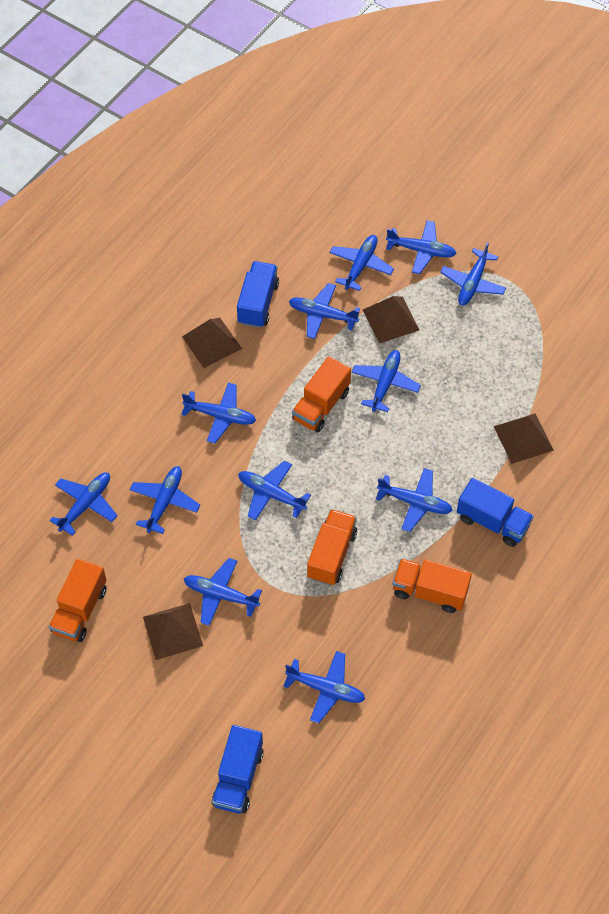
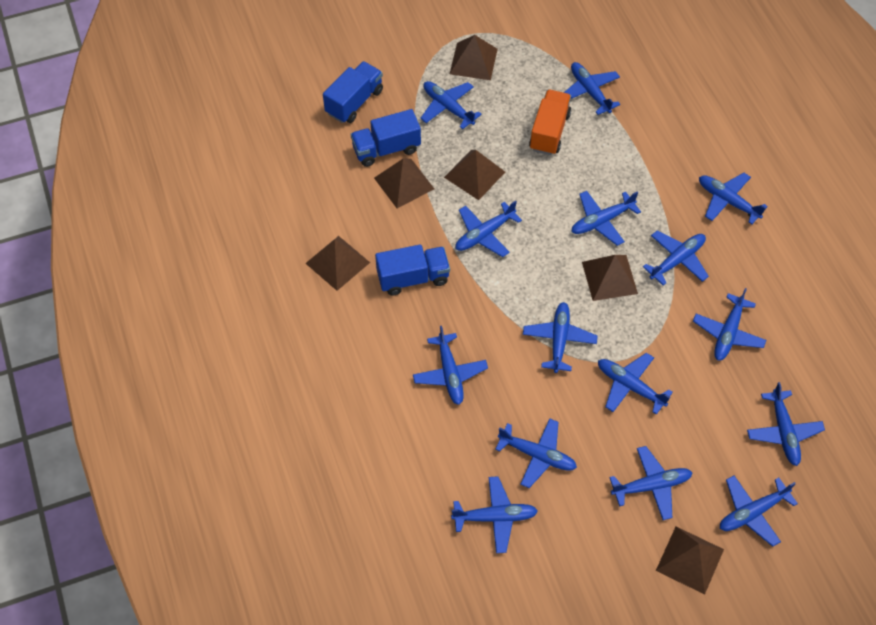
blue plane: 12 -> 15
brown pyramid: 4 -> 6
orange truck: 4 -> 1

